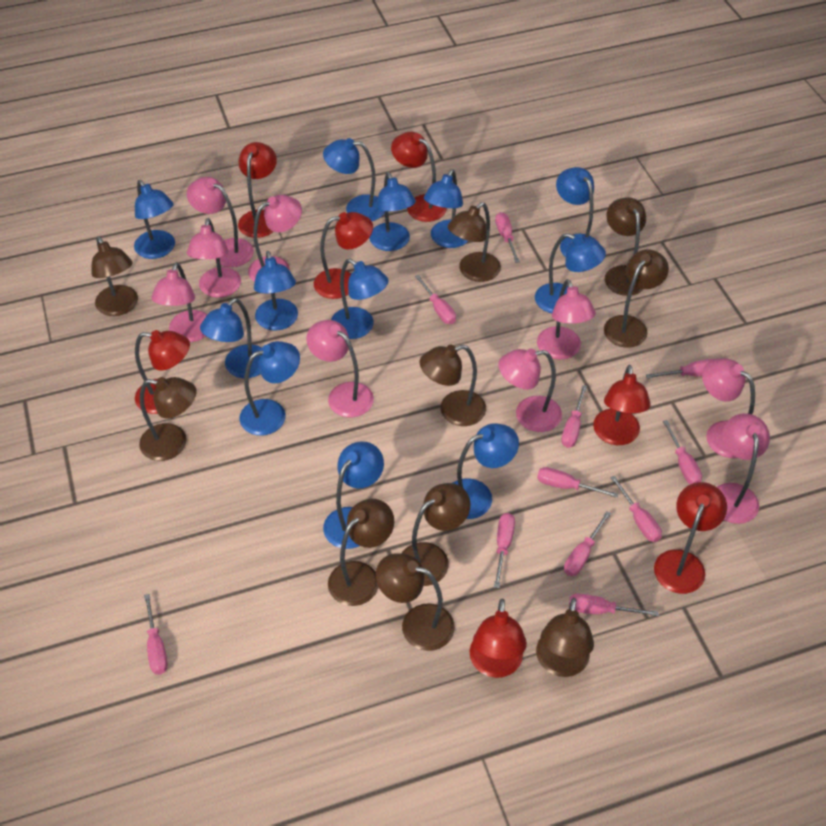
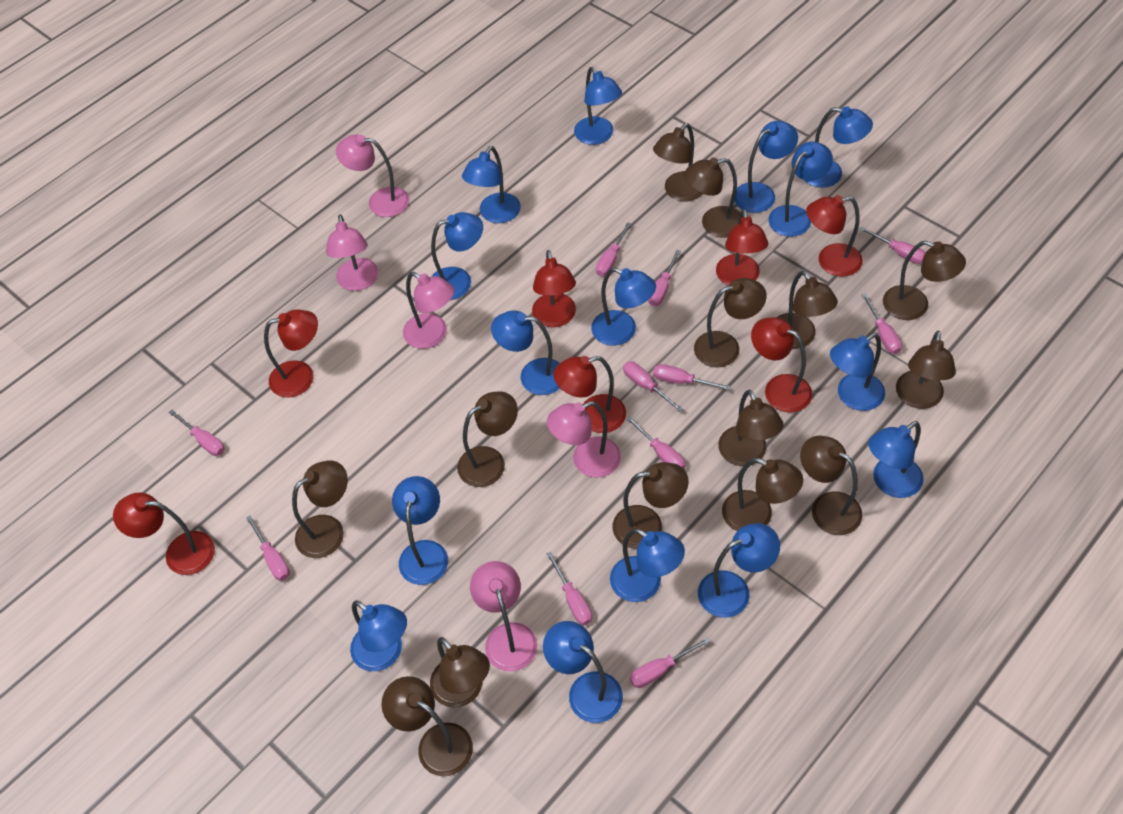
blue lamp: 12 -> 15
brown lamp: 10 -> 14
pink lamp: 9 -> 5

